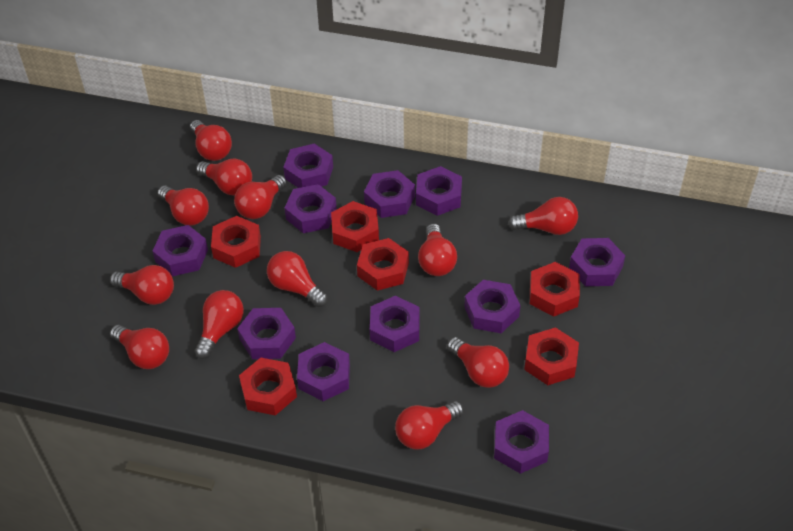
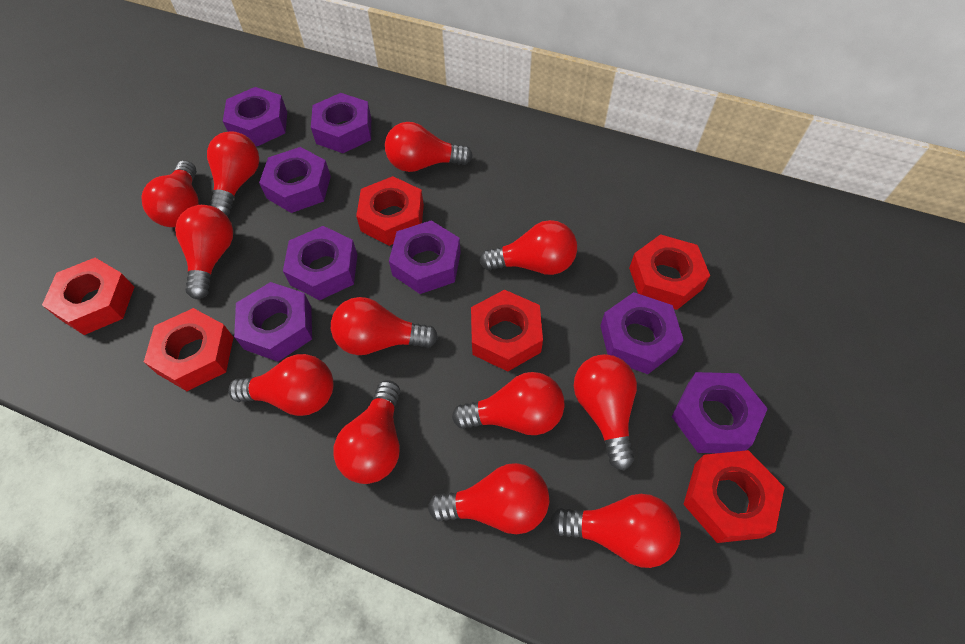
purple nut: 11 -> 8

